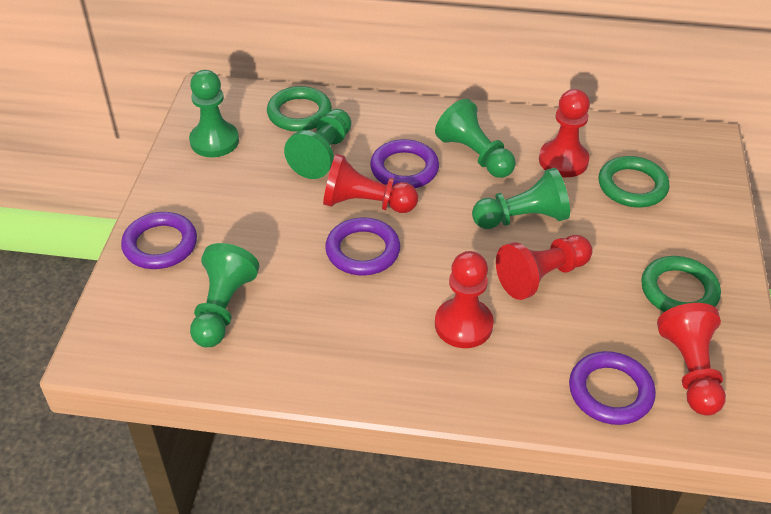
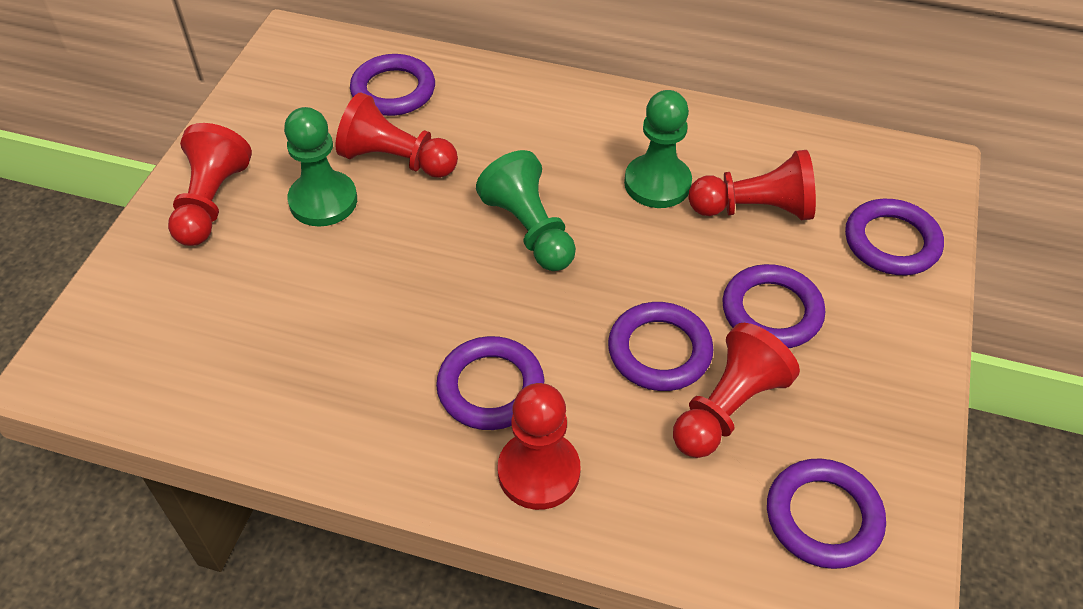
green pawn: 5 -> 3
green ring: 3 -> 0
purple ring: 4 -> 6

